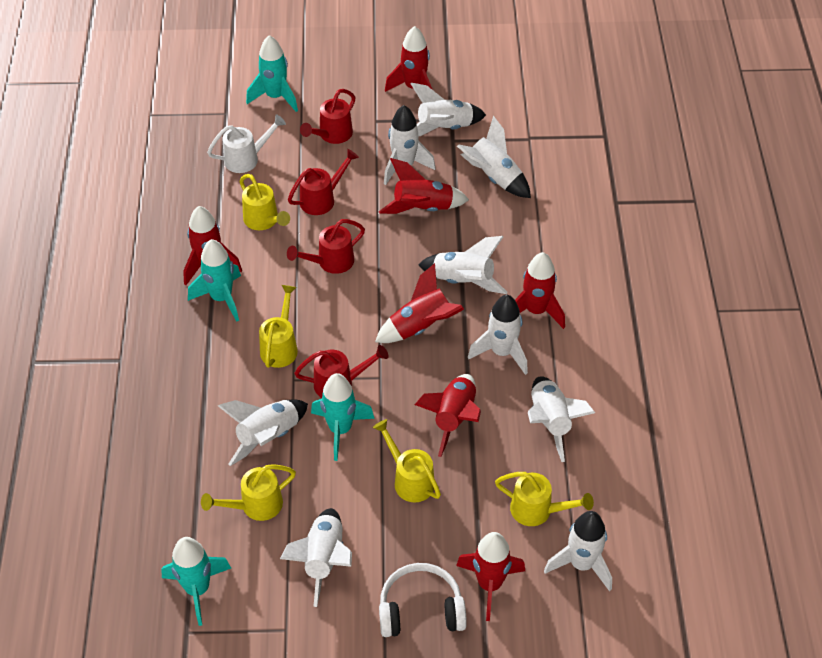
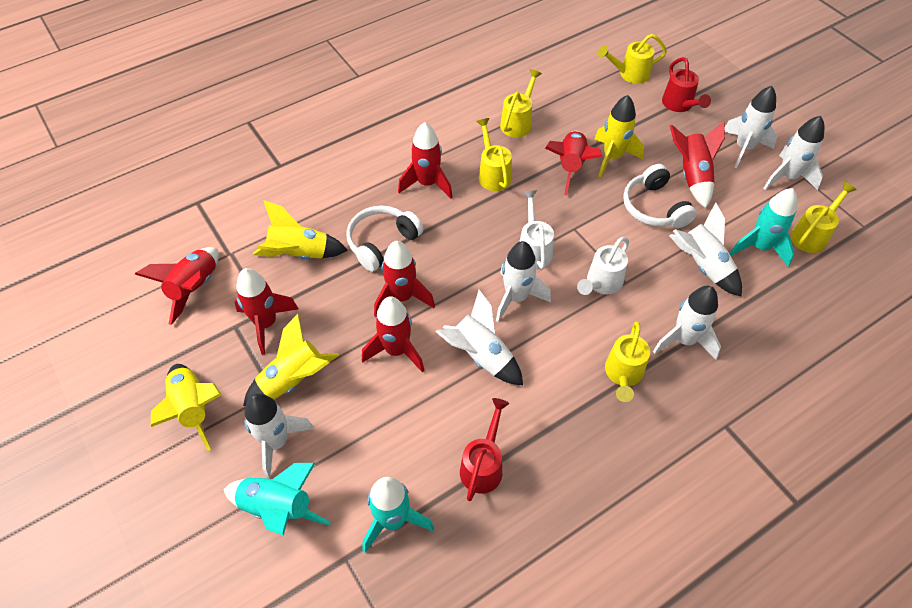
red watering can: 4 -> 2
turquoise rocket: 4 -> 3
white headphones: 1 -> 2
white rocket: 9 -> 7
white watering can: 1 -> 2
yellow rocket: 0 -> 4

